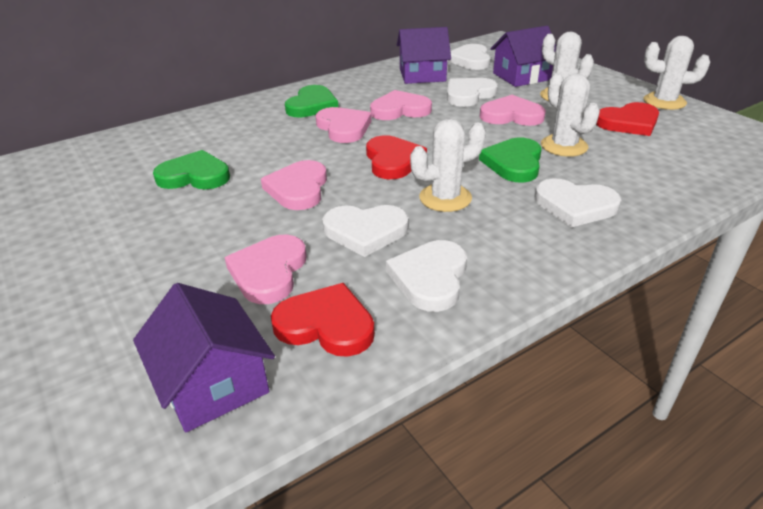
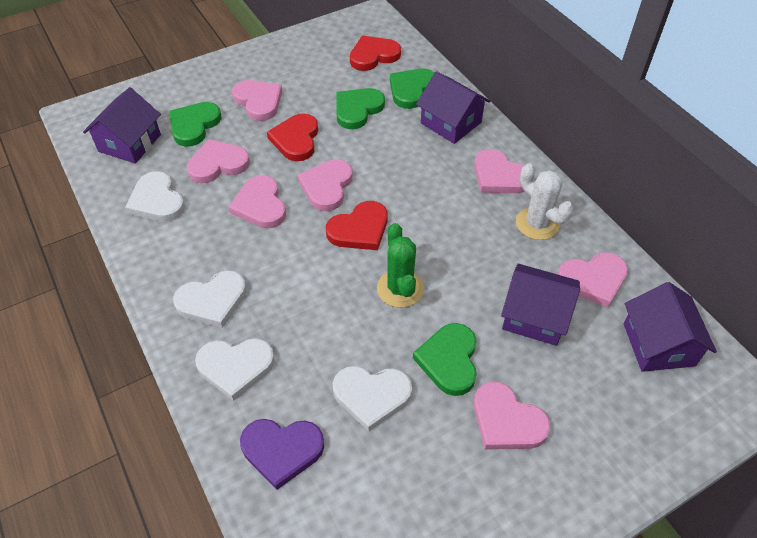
green cactus: 0 -> 1
green heart: 3 -> 4
pink heart: 5 -> 7
purple heart: 0 -> 1
purple house: 3 -> 4
white cactus: 4 -> 1
white heart: 5 -> 4

